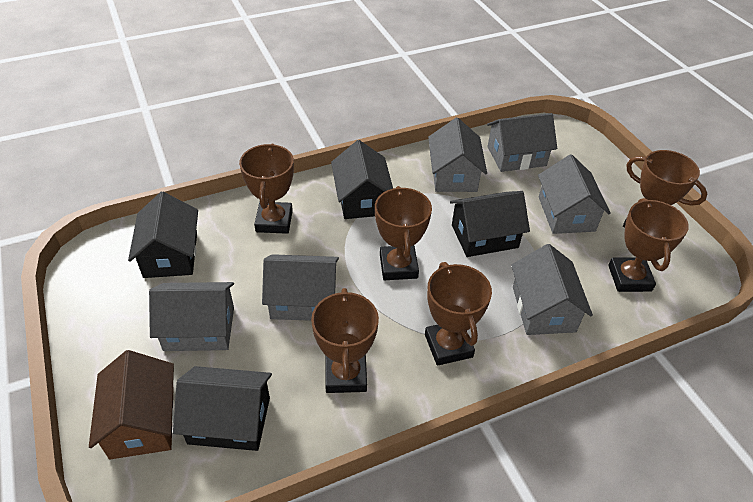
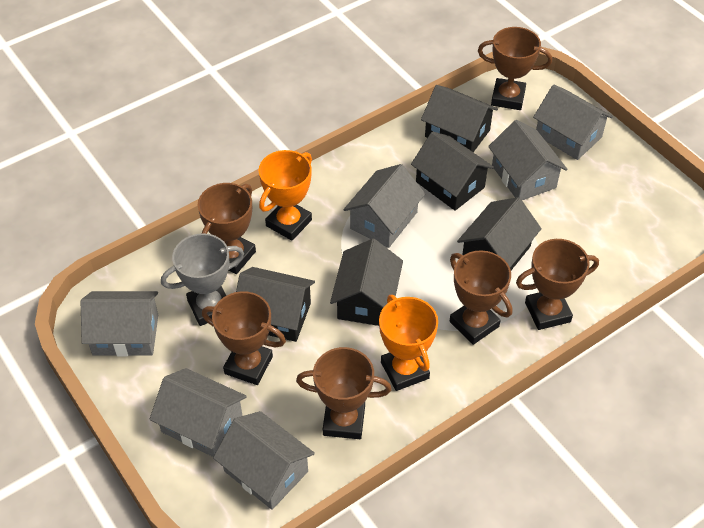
black house: 4 -> 5
brown house: 1 -> 0
grey trophy: 0 -> 1
orange trophy: 0 -> 2

